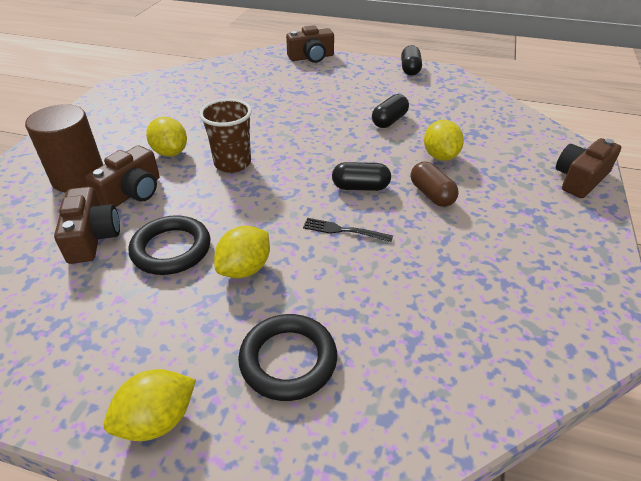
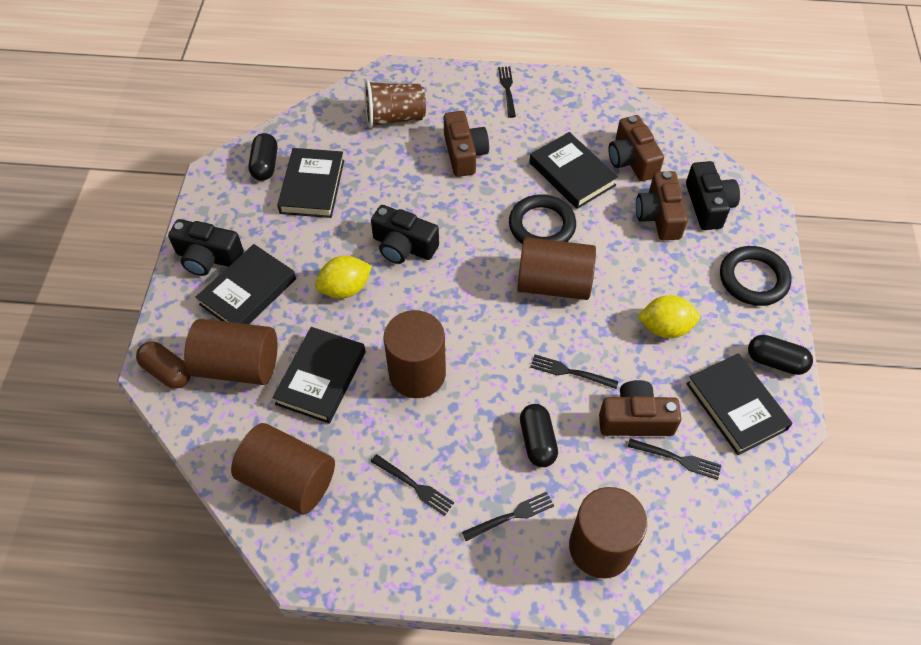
black book: 0 -> 5
black camera: 0 -> 3
black fork: 1 -> 5
brown cylinder: 1 -> 5
yellow lemon: 4 -> 2

